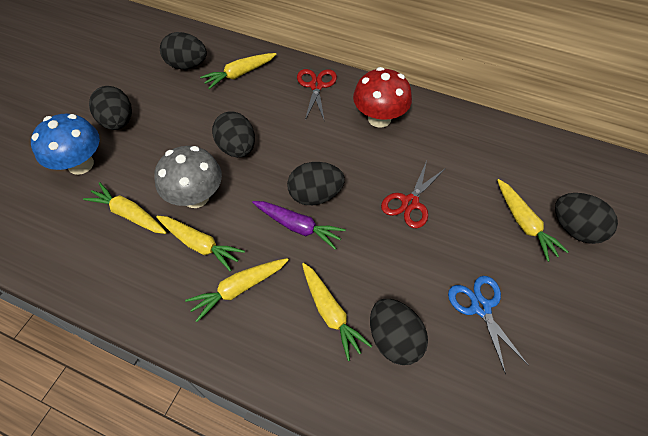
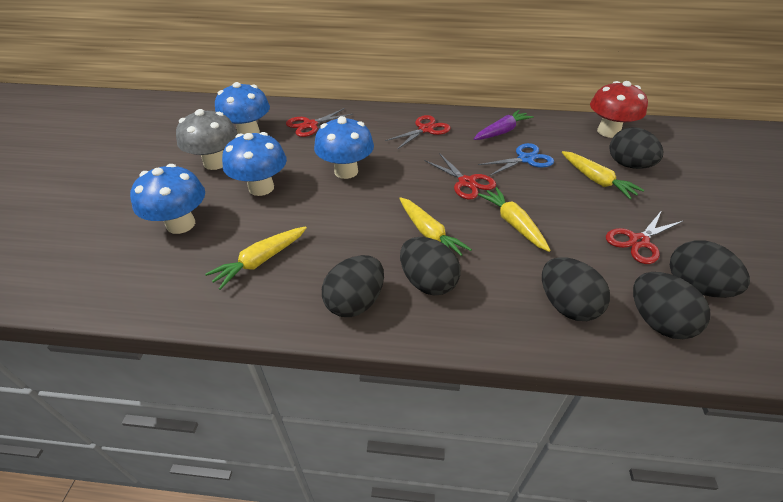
blue mushroom: 1 -> 4
red scissors: 2 -> 4
yellow carrot: 6 -> 4

